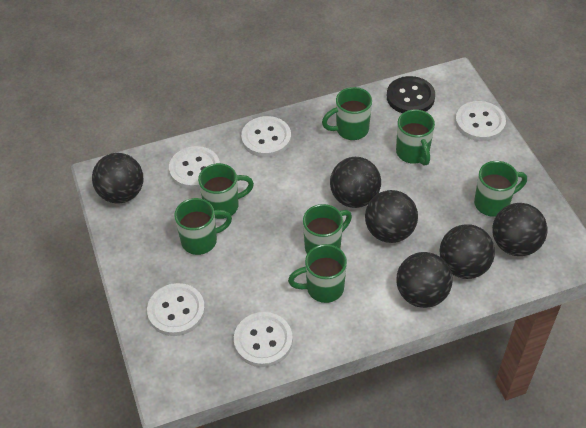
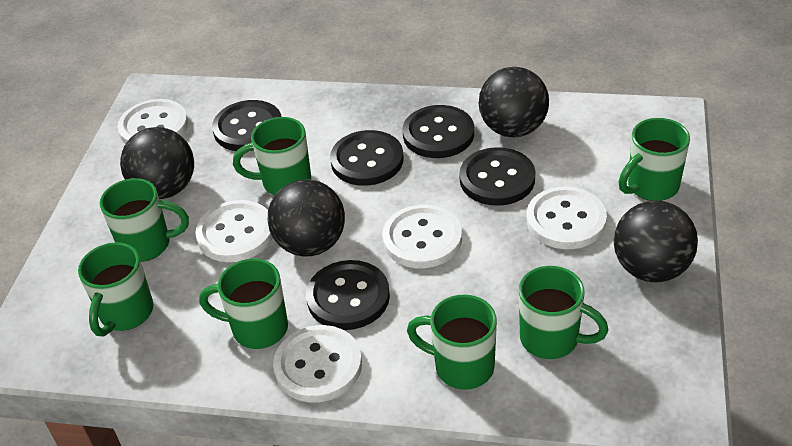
black ball: 6 -> 4
black button: 1 -> 5

